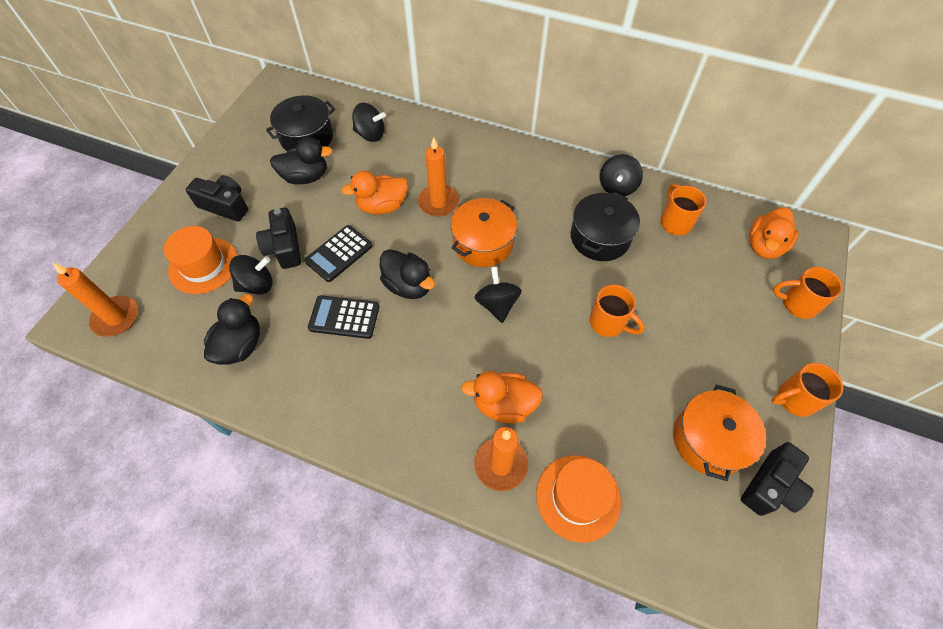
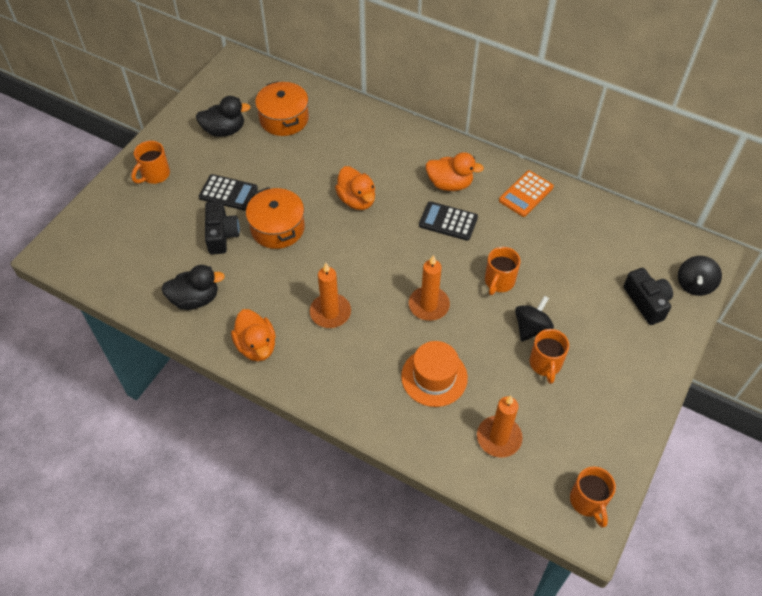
black camera: 3 -> 2
black duck: 3 -> 2
black pot: 2 -> 0
black spinning top: 4 -> 2
orange calculator: 0 -> 1
orange hat: 2 -> 1

